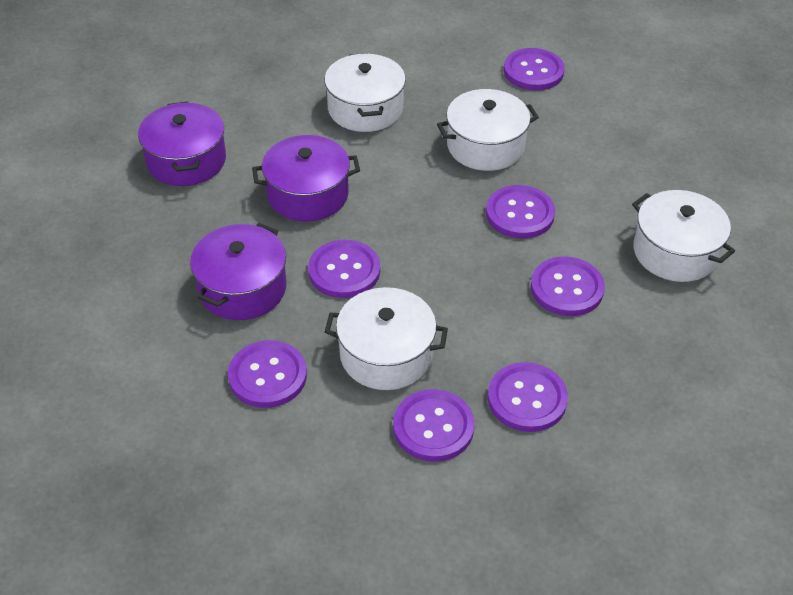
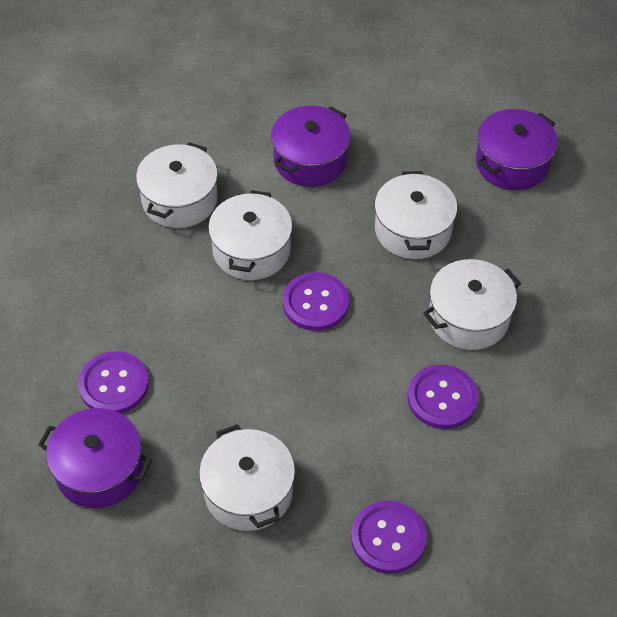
purple button: 7 -> 4
white pot: 4 -> 5

